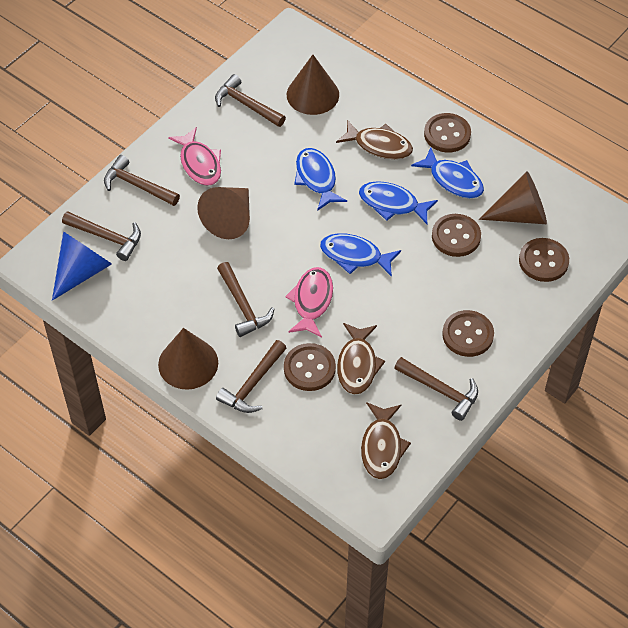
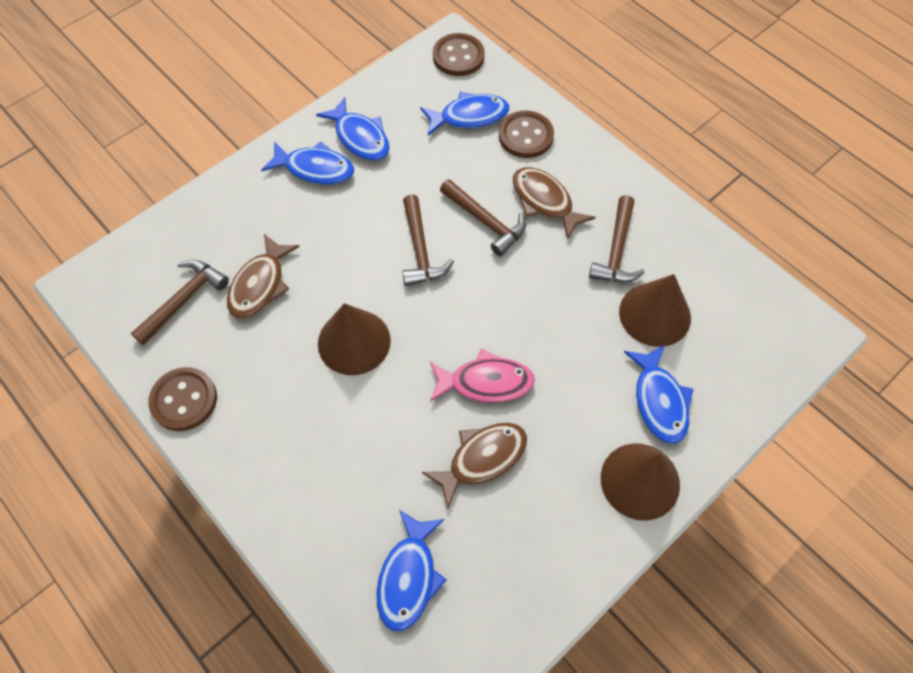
blue cone: 1 -> 0
blue fish: 4 -> 5
brown button: 5 -> 3
brown cone: 4 -> 3
brown hammer: 6 -> 4
pink fish: 2 -> 1

